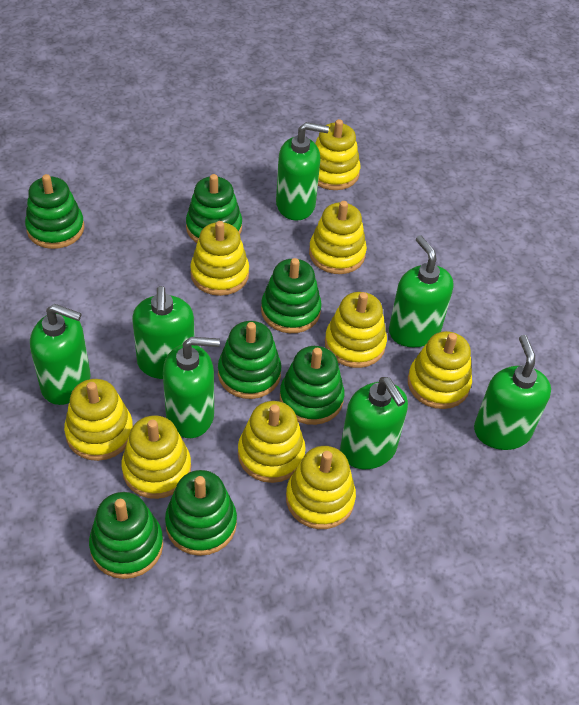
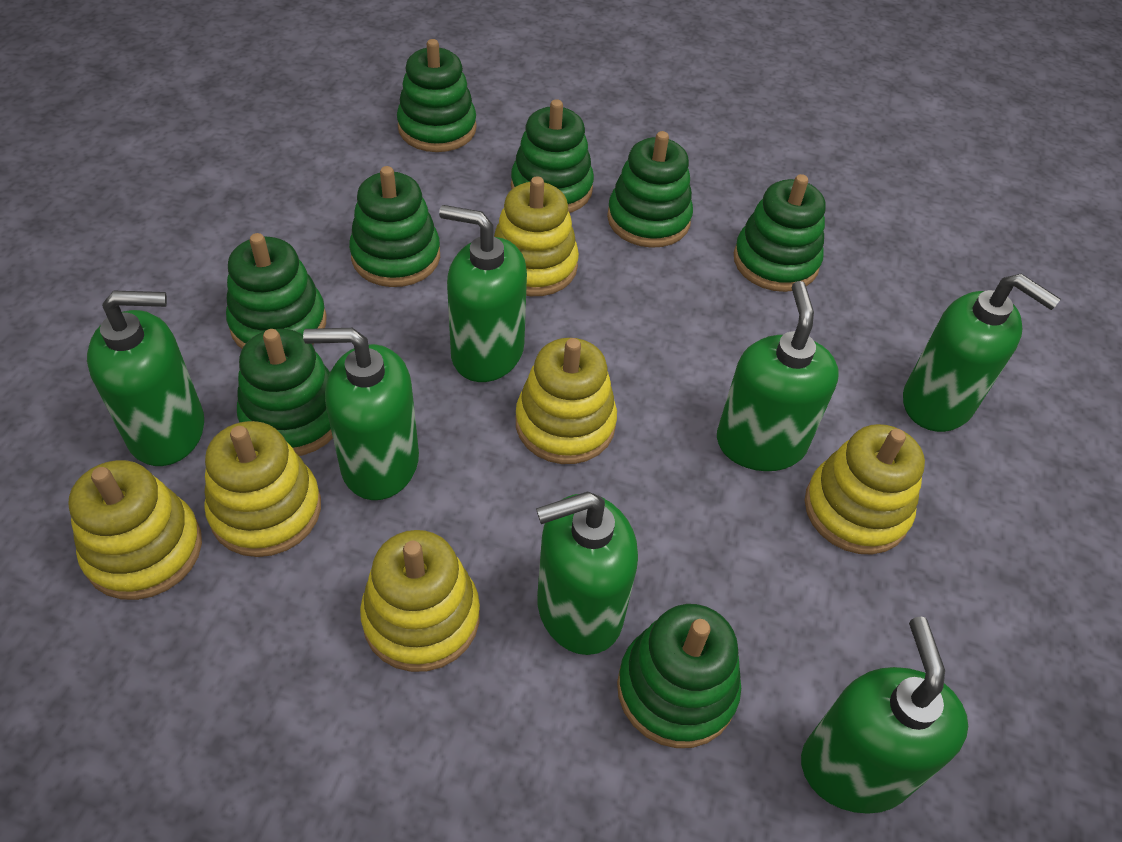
green stacking toy: 7 -> 8
yellow stacking toy: 9 -> 6

